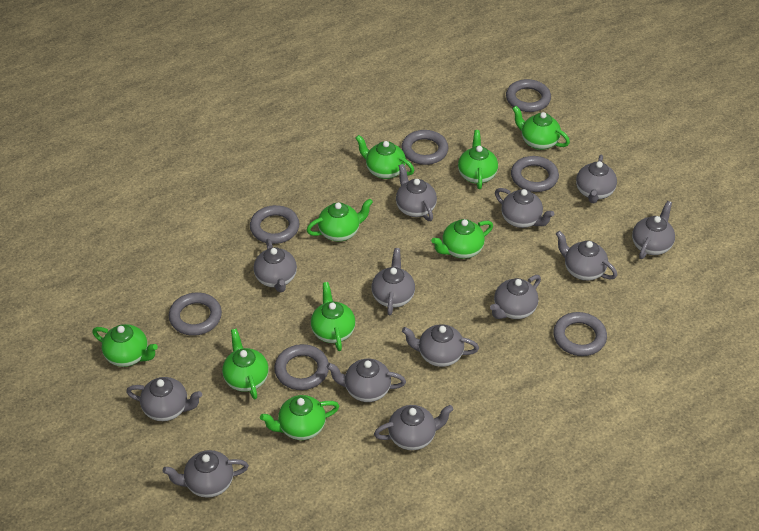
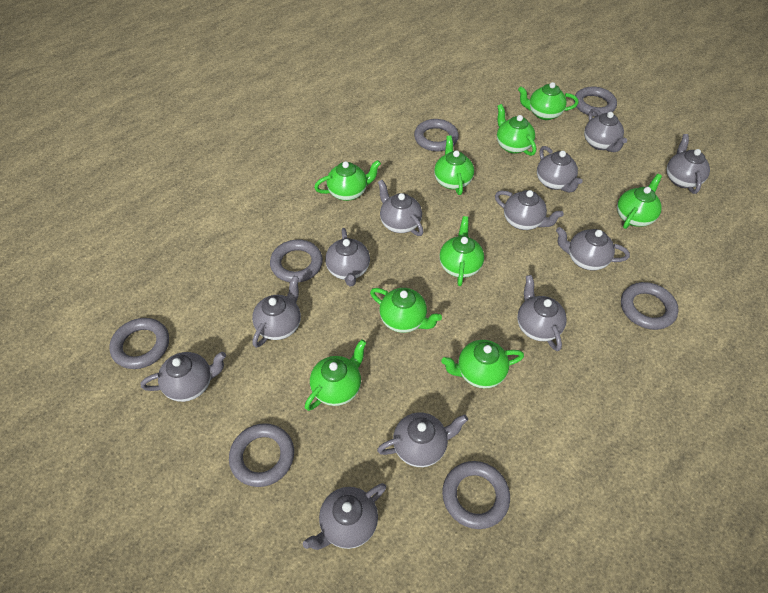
grey teapot: 13 -> 12

